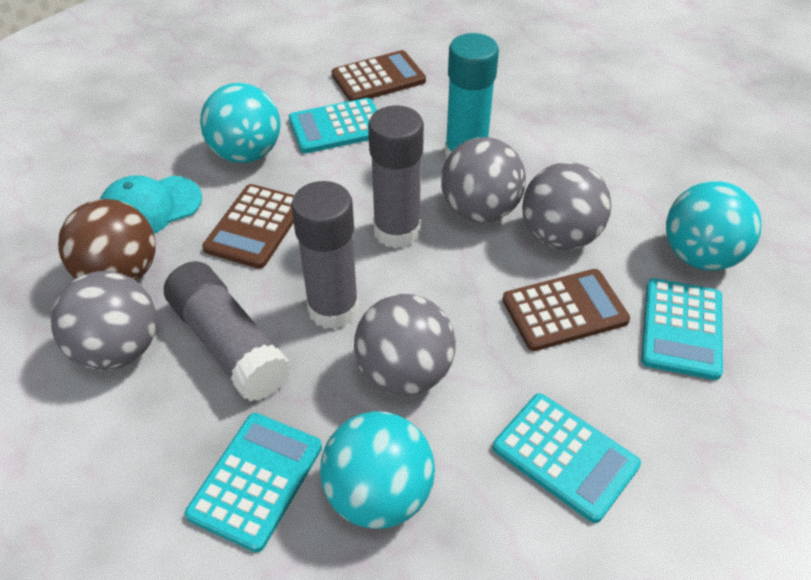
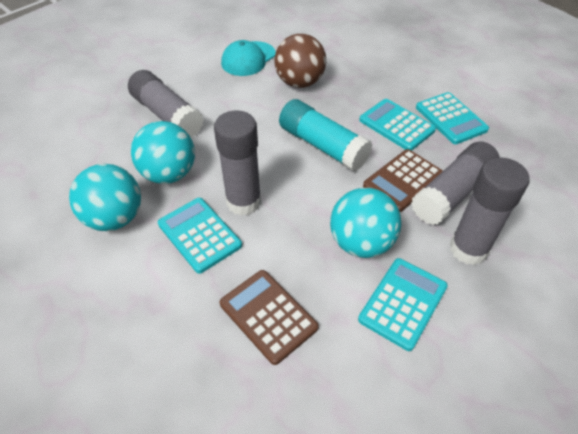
brown calculator: 3 -> 2
grey ball: 4 -> 0
grey glue stick: 3 -> 4

